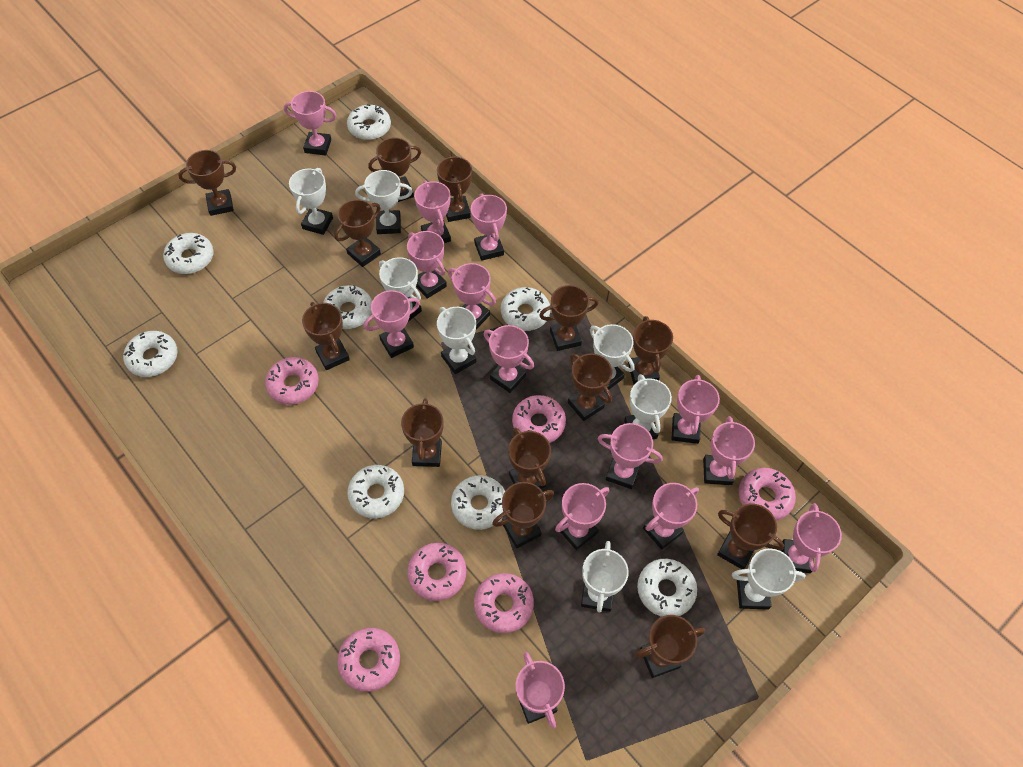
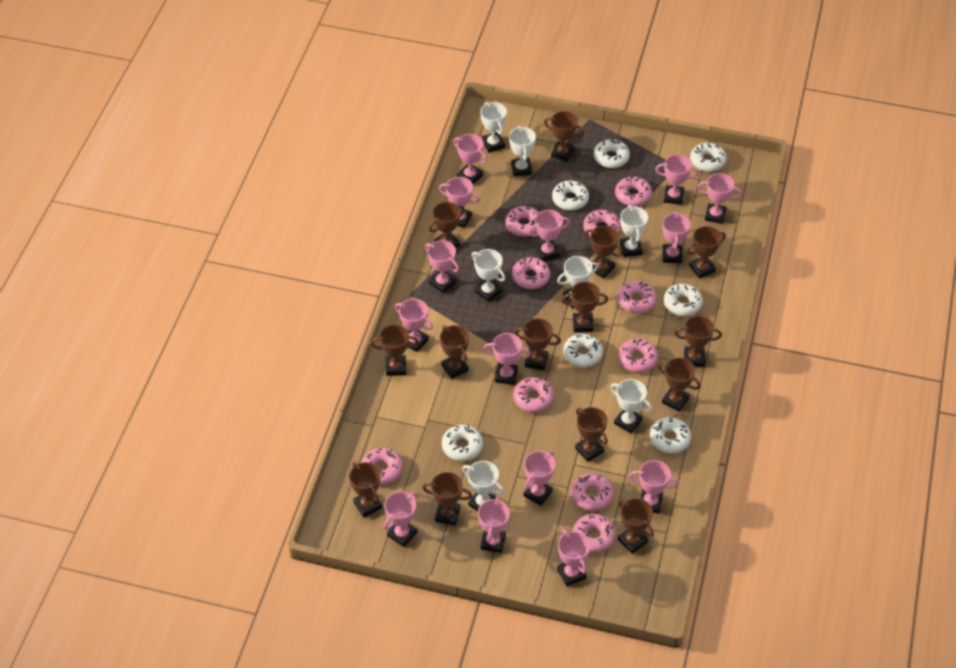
brown trophy: 13 -> 14
pink donut: 6 -> 10
white donut: 8 -> 7
white trophy: 8 -> 7

